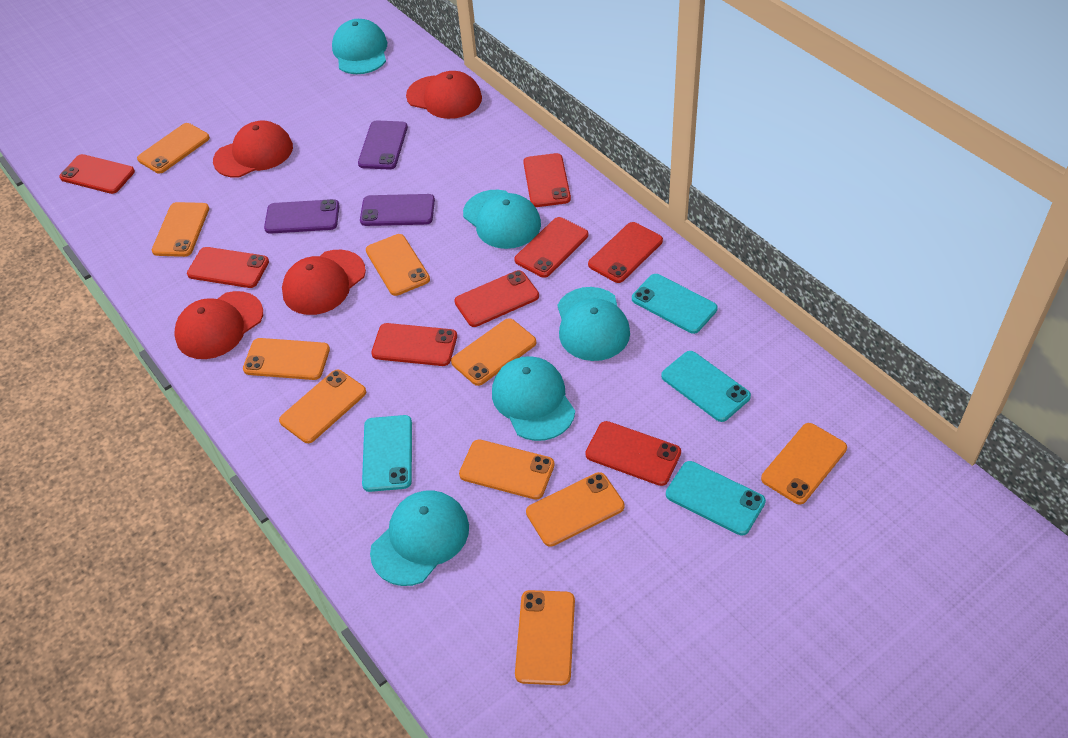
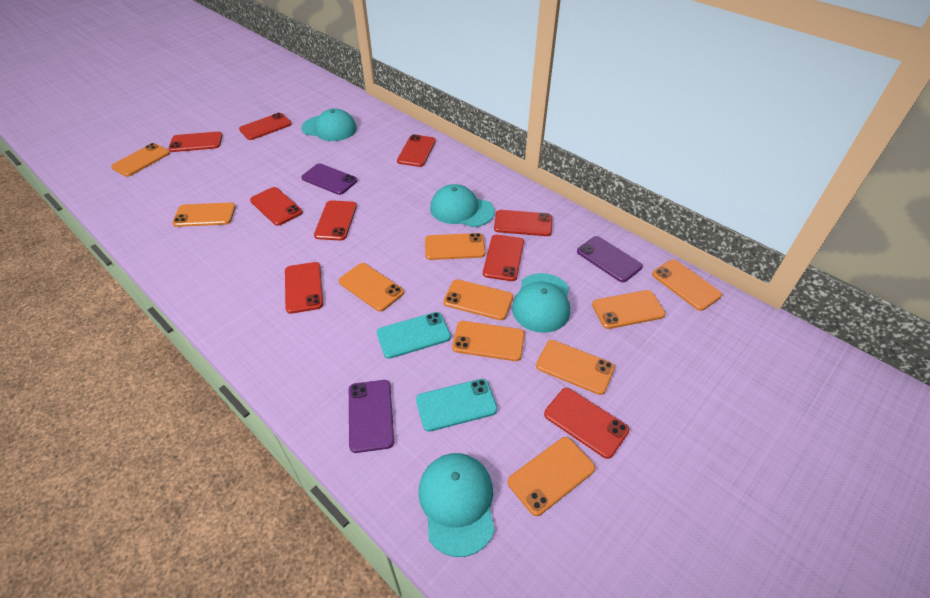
red cap: 4 -> 0
red phone: 8 -> 9
turquoise cap: 5 -> 4
turquoise phone: 4 -> 2

